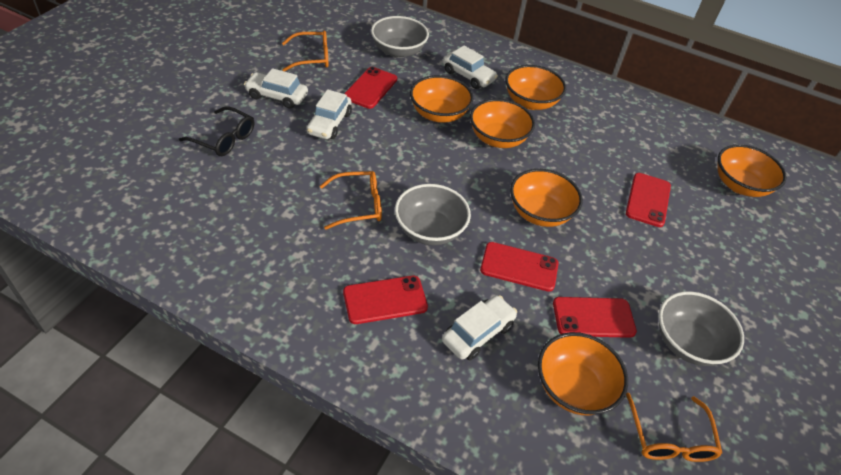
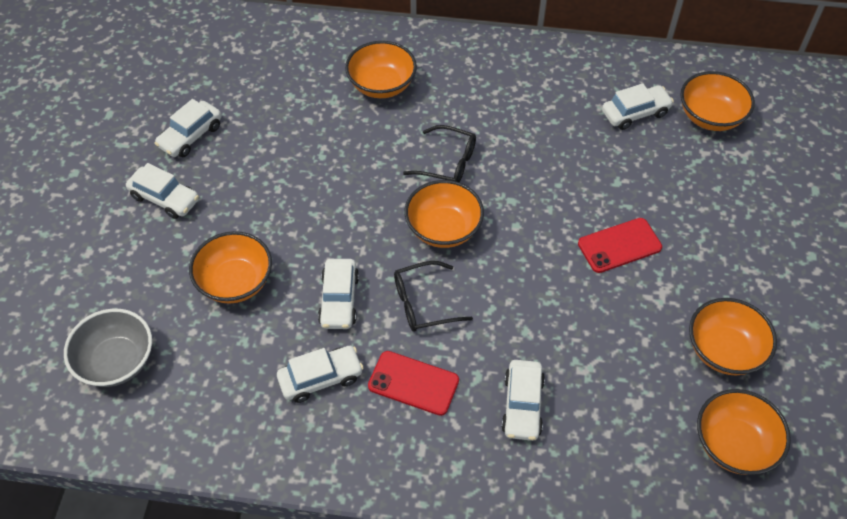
black glasses: 1 -> 2
grey bowl: 3 -> 1
orange glasses: 3 -> 0
red phone: 5 -> 2
white car: 4 -> 6

